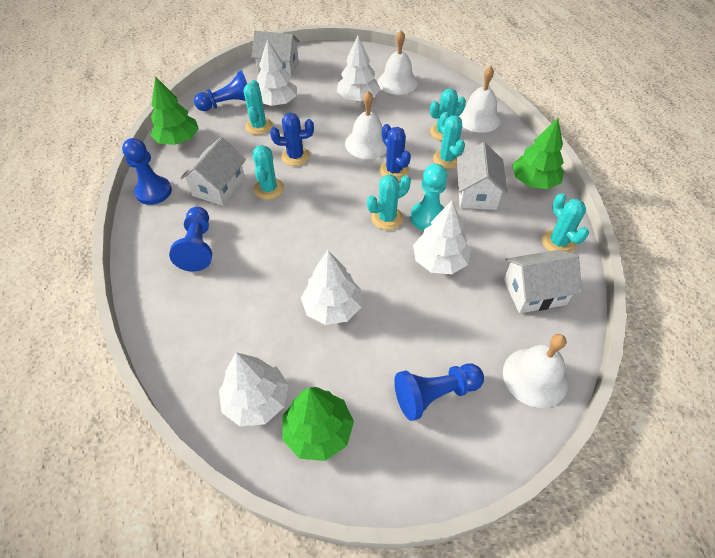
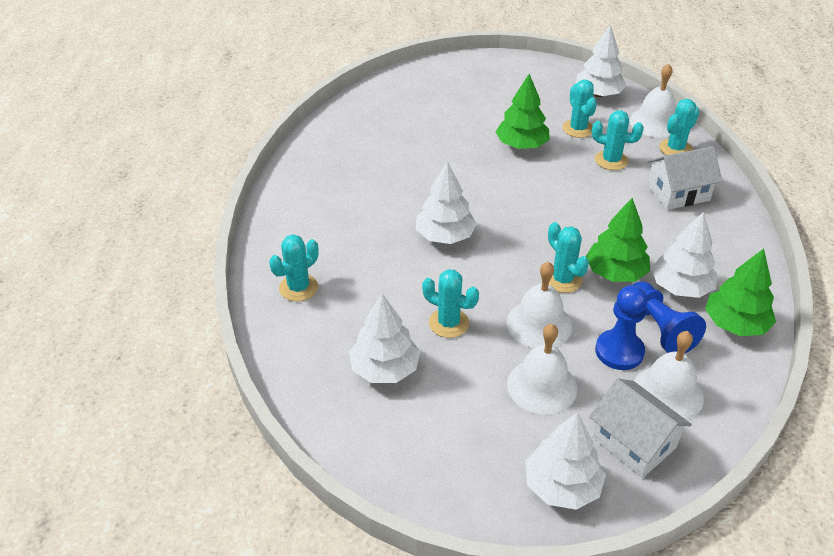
blue cactus: 2 -> 0
blue pawn: 4 -> 2
turquoise pawn: 1 -> 0
white house: 4 -> 2

